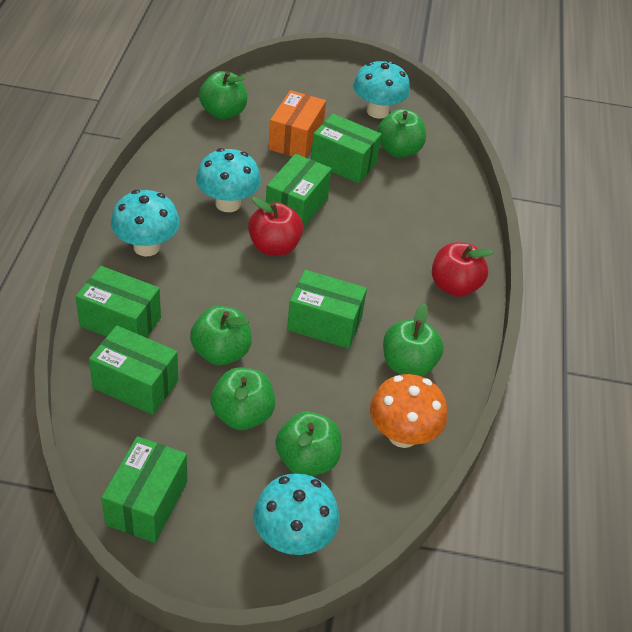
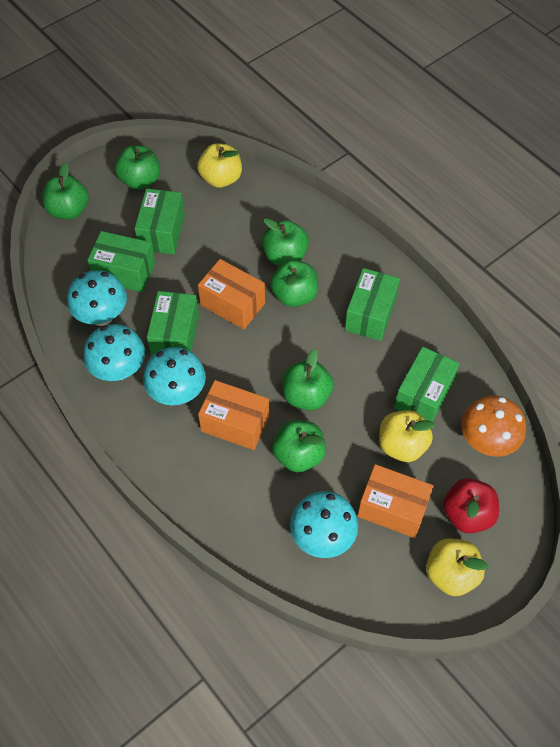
green box: 6 -> 5
orange box: 1 -> 3
red apple: 2 -> 1
yellow apple: 0 -> 3

